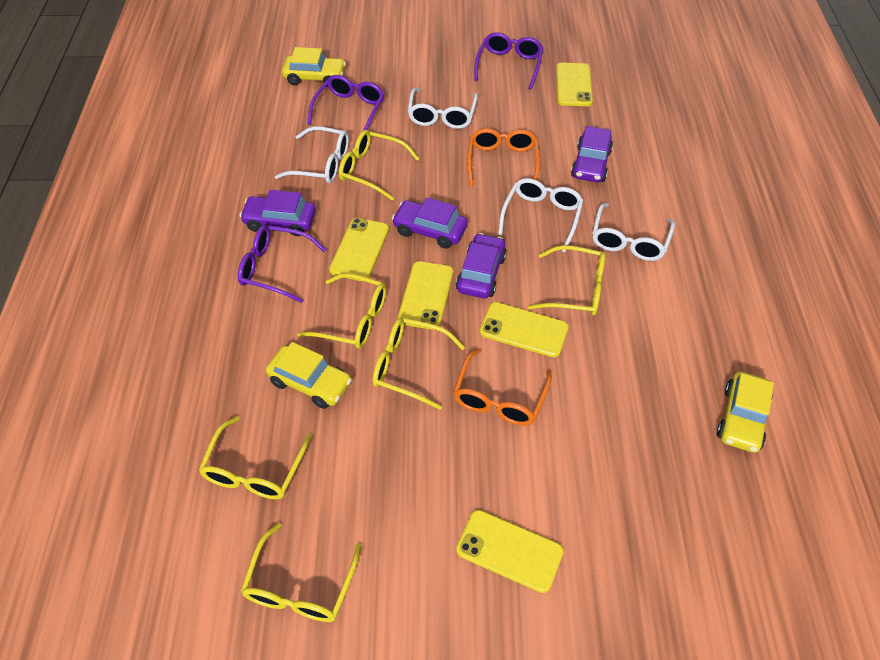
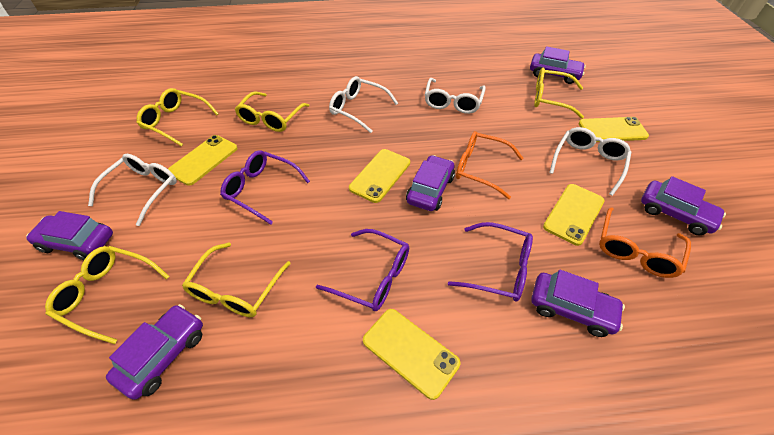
purple car: 4 -> 6
yellow car: 3 -> 0
yellow glasses: 6 -> 5

